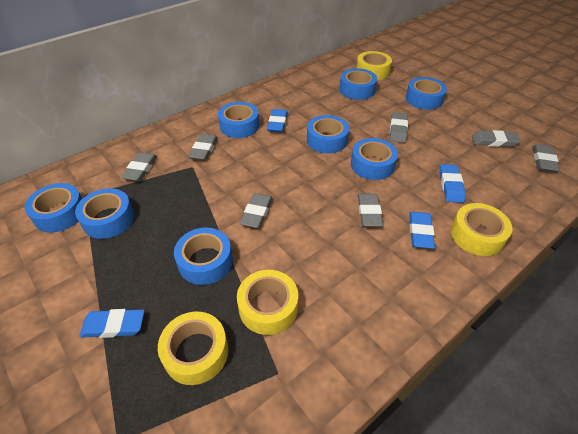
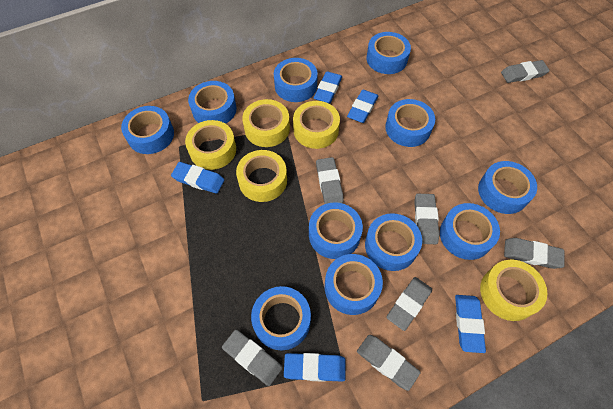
blue eraser: 4 -> 5
blue tape: 8 -> 11
yellow tape: 4 -> 5

